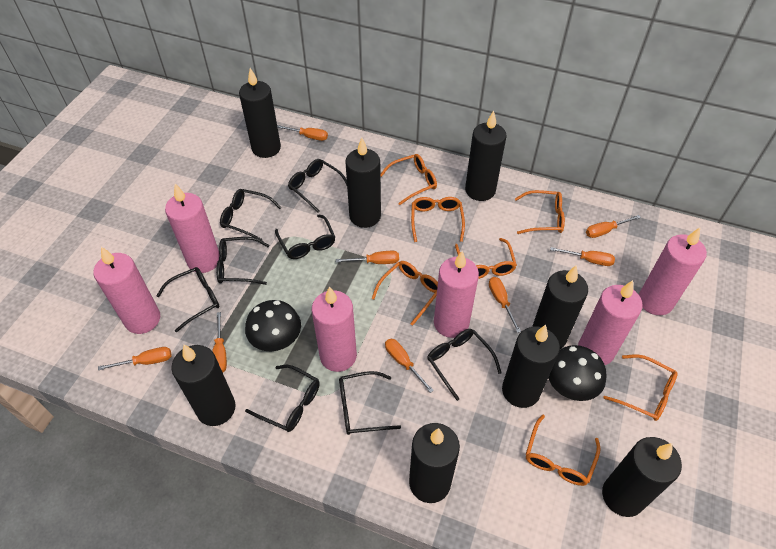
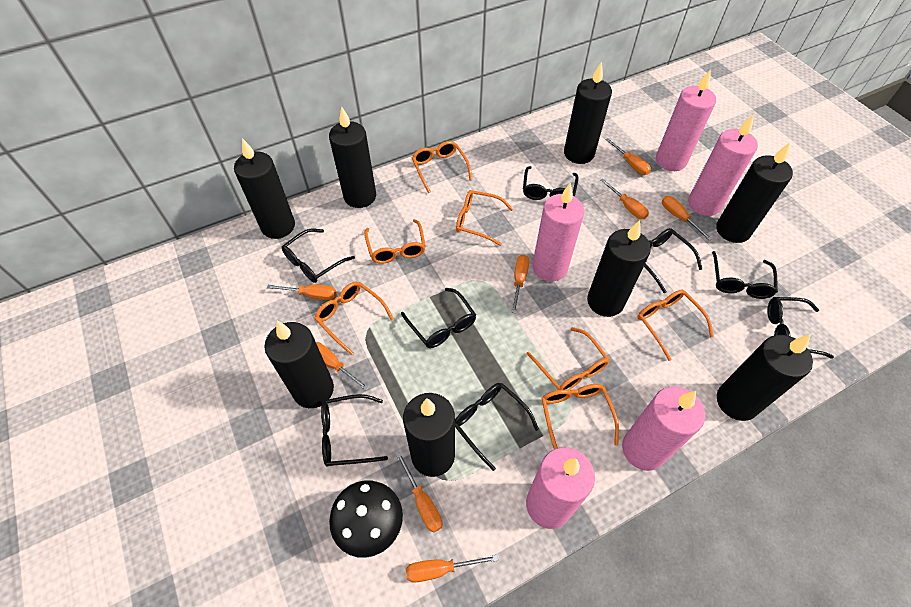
black mushroom: 2 -> 1
pink candle: 6 -> 5

